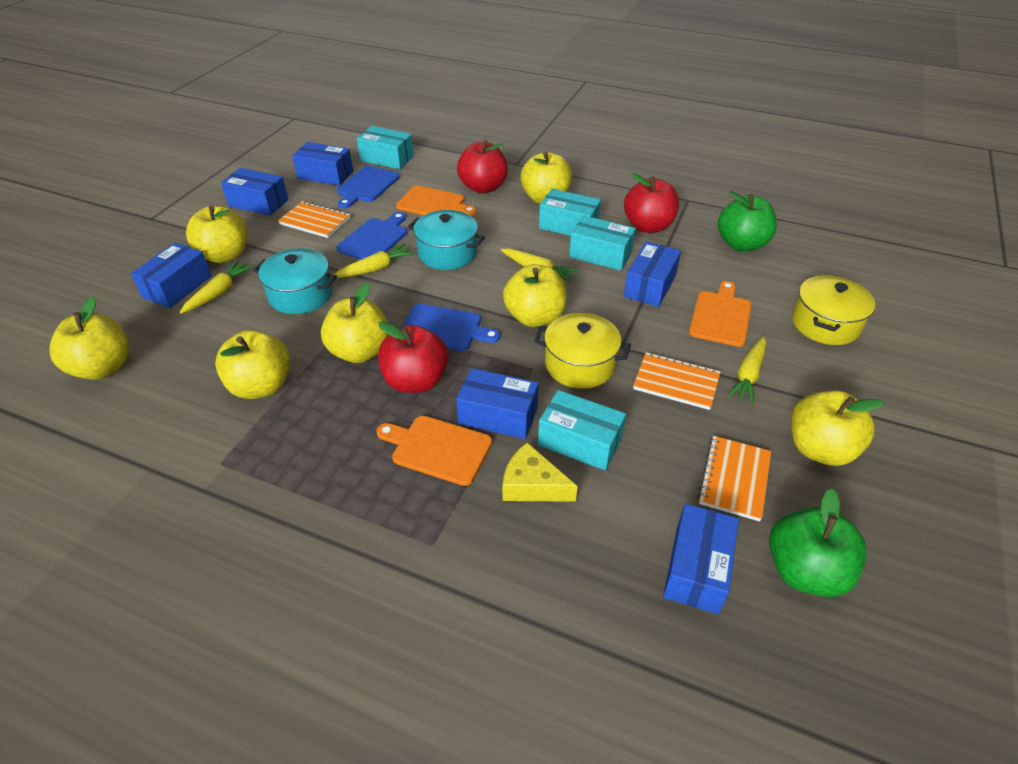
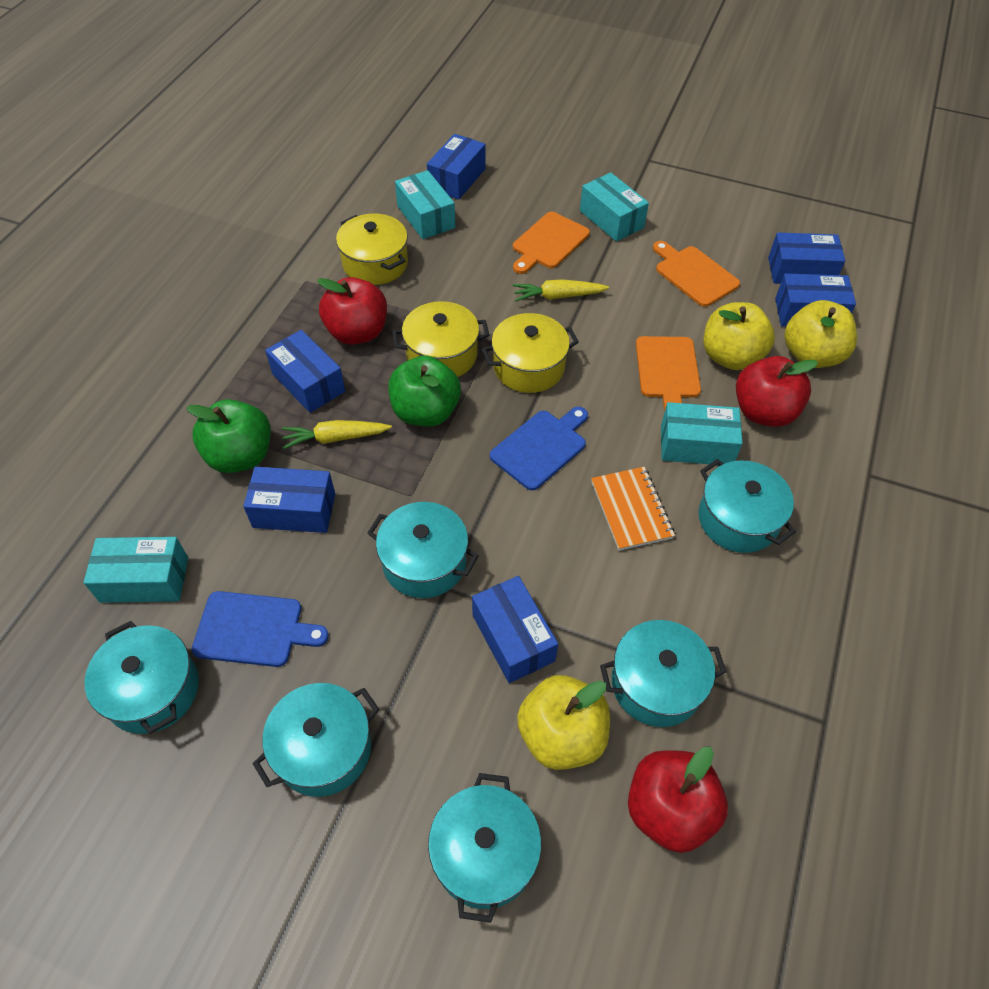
blue cutting board: 3 -> 2
orange notebook: 3 -> 1
turquoise pot: 2 -> 6
yellow apple: 7 -> 3
yellow carrot: 4 -> 2
yellow cheese: 1 -> 0
yellow pot: 2 -> 3

